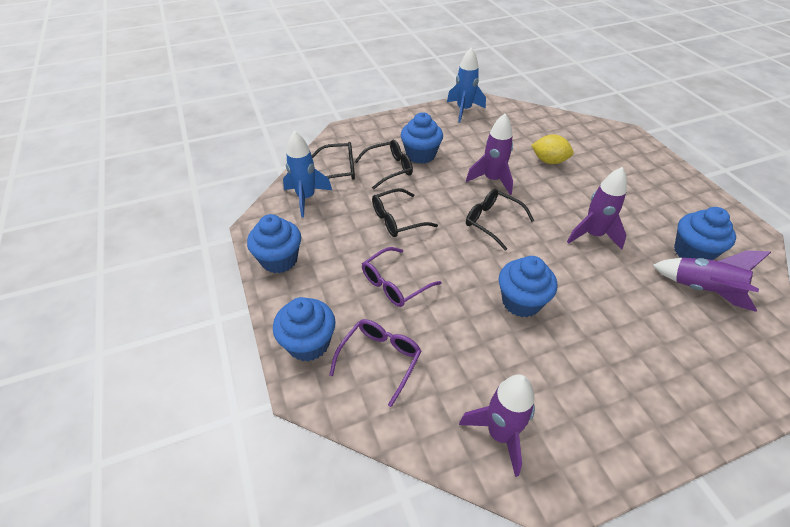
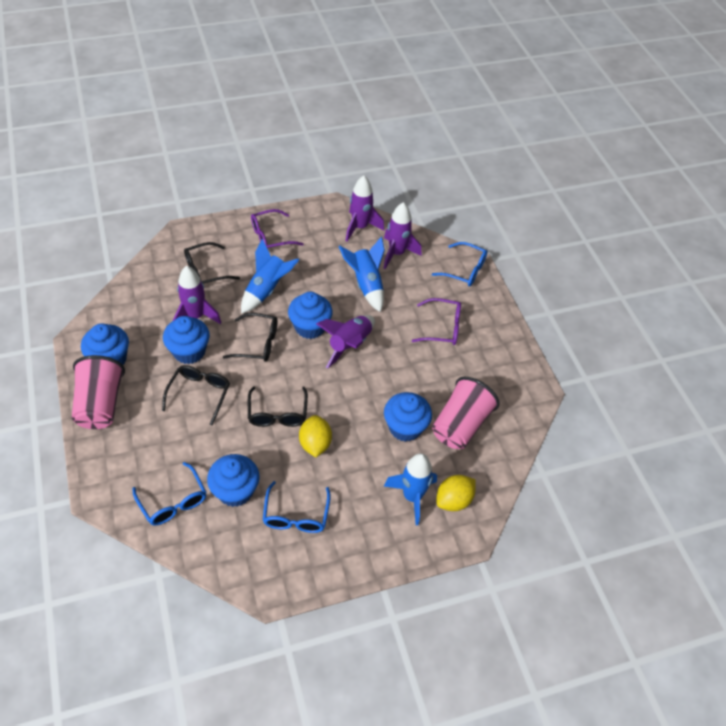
blue glasses: 0 -> 3
blue rocket: 2 -> 3
pink cup: 0 -> 2
yellow lemon: 1 -> 2

